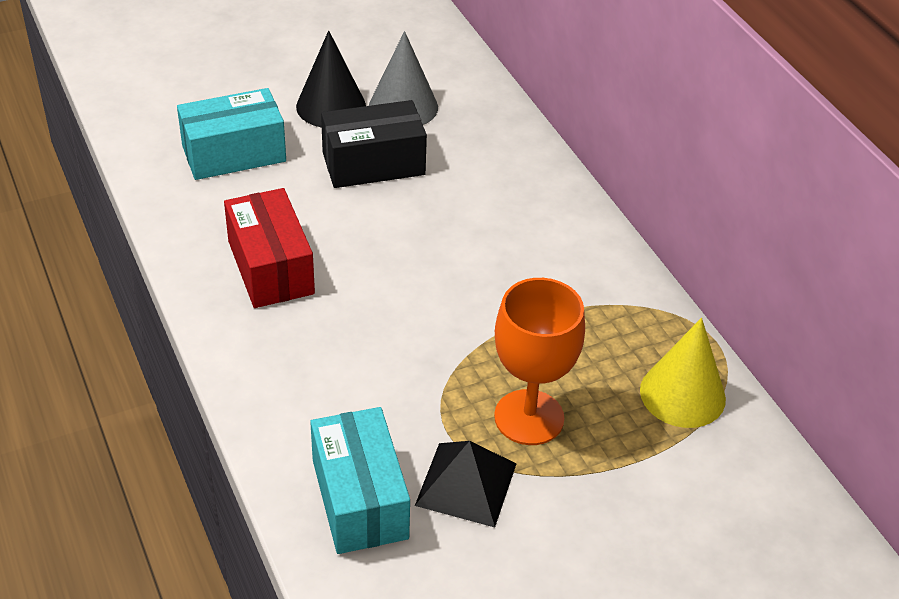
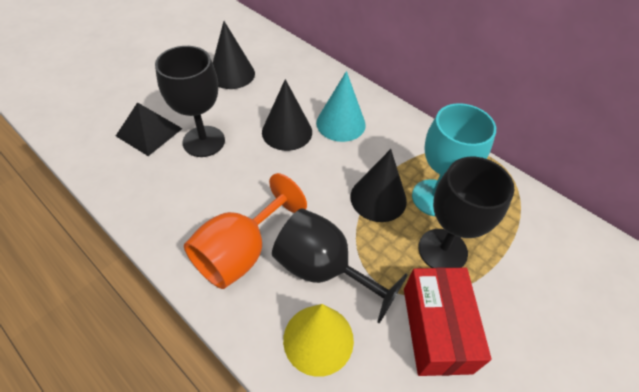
black box: 1 -> 0
black cone: 1 -> 3
black goblet: 0 -> 3
grey cone: 1 -> 0
turquoise box: 2 -> 0
turquoise cone: 0 -> 1
turquoise goblet: 0 -> 1

